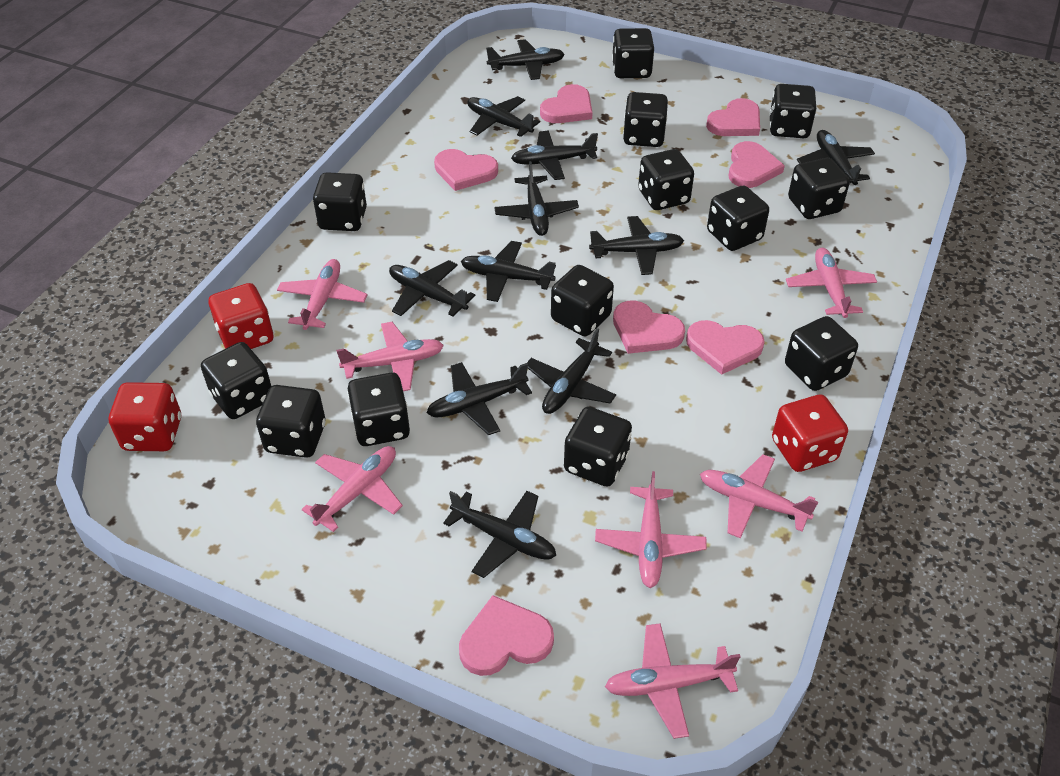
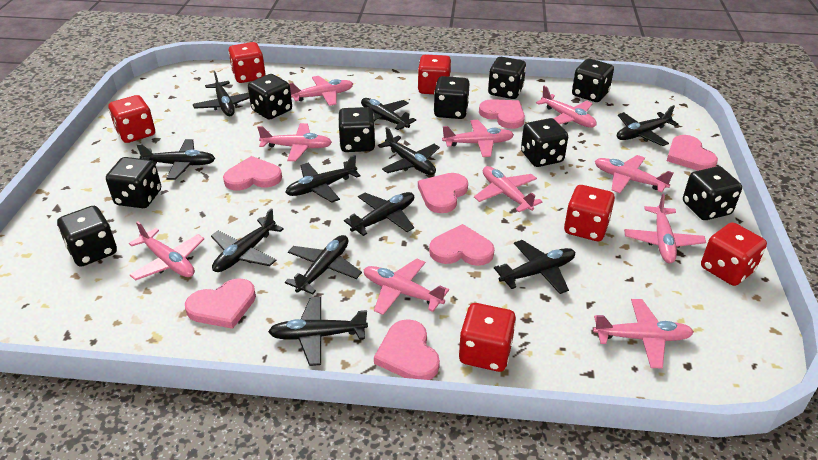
black dice: 13 -> 9
pink plane: 7 -> 10
red dice: 3 -> 6

